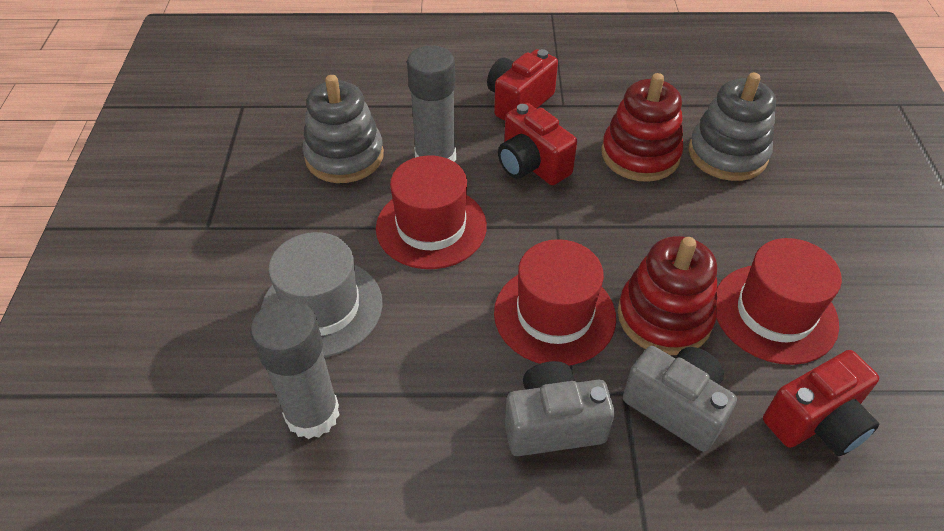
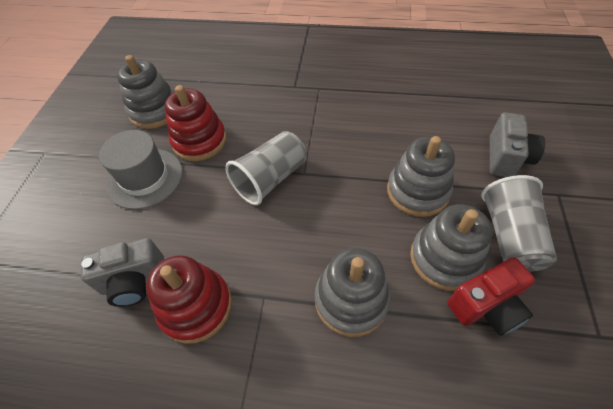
grey cup: 0 -> 2
grey glue stick: 2 -> 0
grey stacking toy: 2 -> 4
red camera: 3 -> 1
red hat: 3 -> 0

